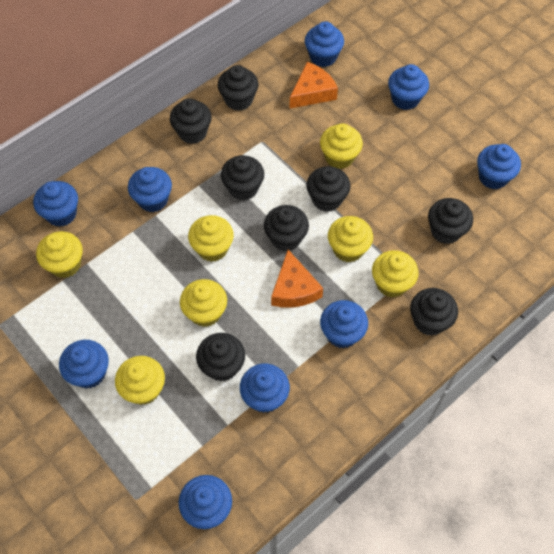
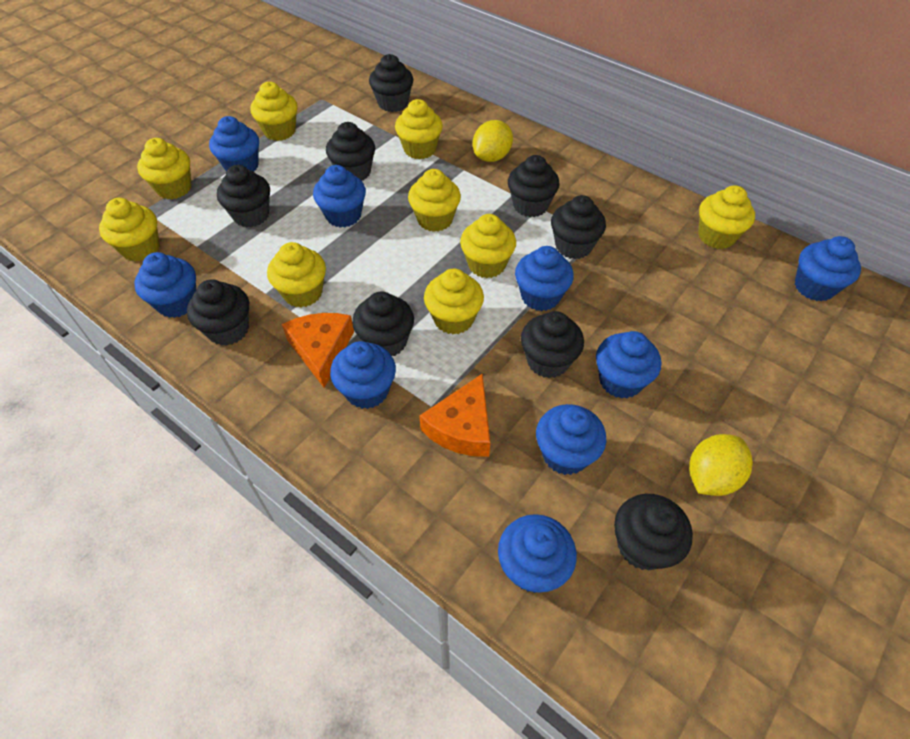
black cupcake: 8 -> 9
yellow cupcake: 7 -> 9
yellow lemon: 0 -> 2

